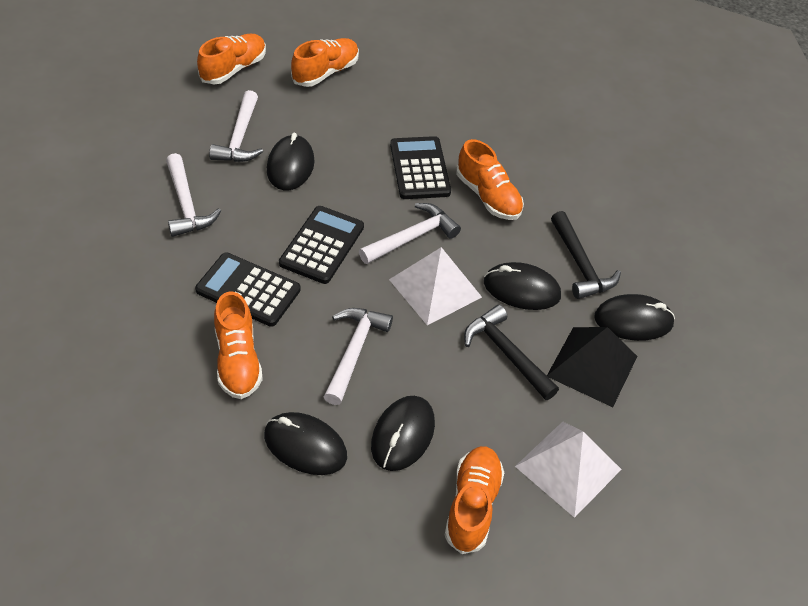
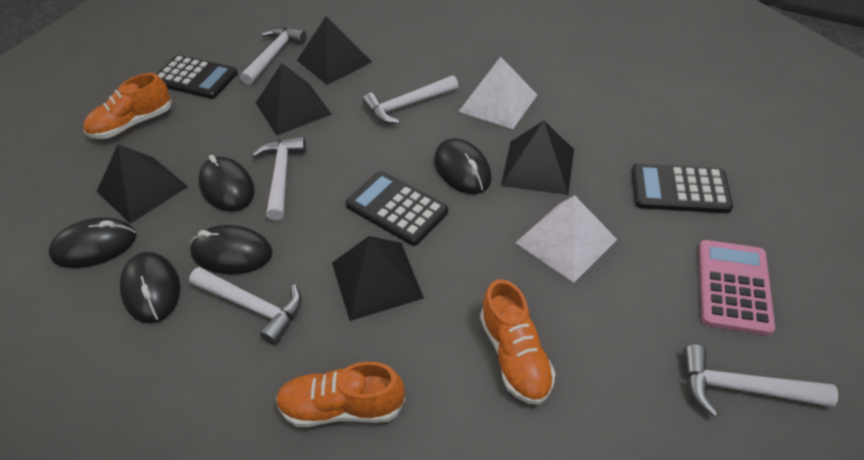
black hammer: 2 -> 0
black pyramid: 1 -> 5
orange shoe: 5 -> 3
pink calculator: 0 -> 1
white hammer: 4 -> 5

